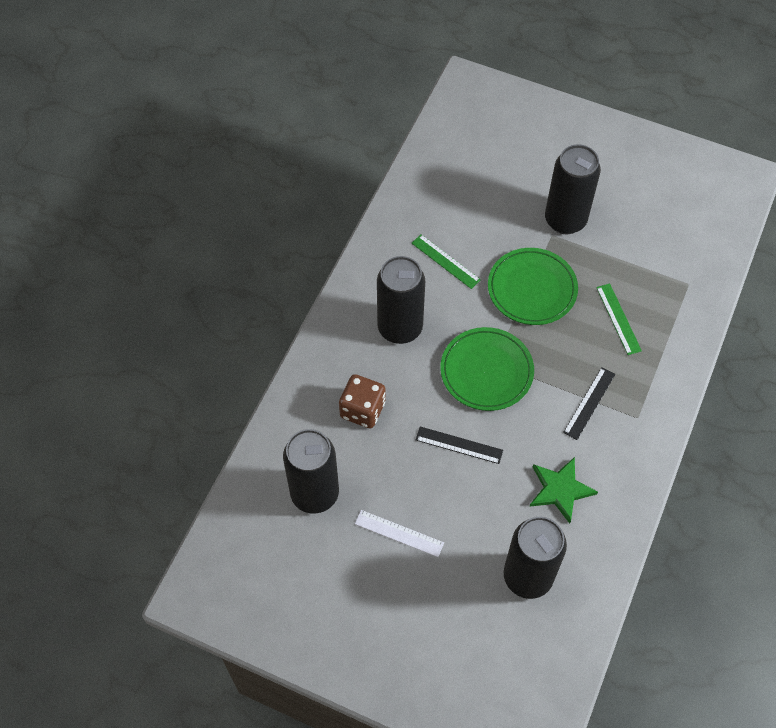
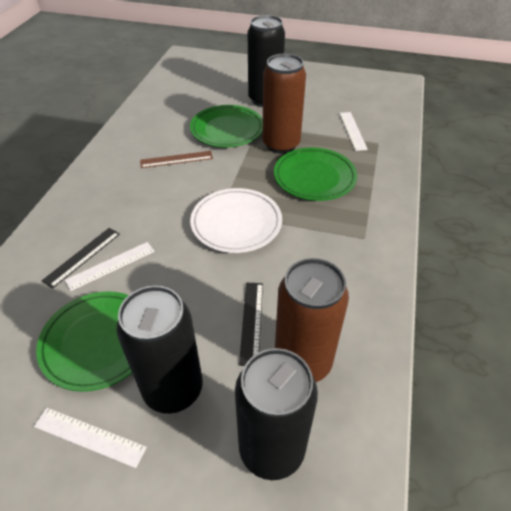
black can: 4 -> 3
brown can: 0 -> 2
brown dice: 1 -> 0
brown ruler: 0 -> 1
green plate: 2 -> 3
green ruler: 2 -> 0
green star: 1 -> 0
white plate: 0 -> 1
white ruler: 1 -> 3

